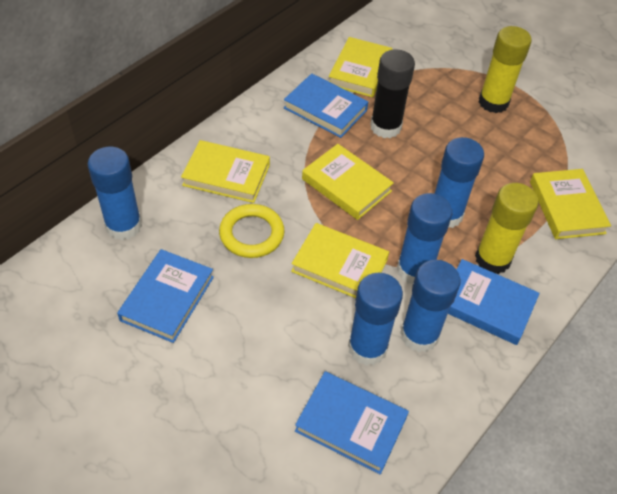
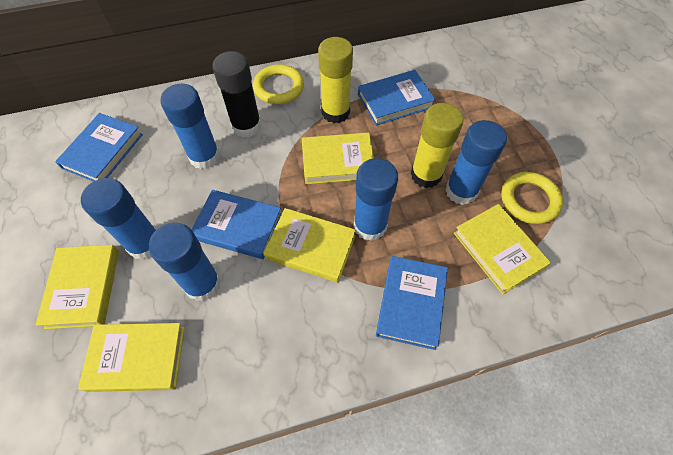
yellow ring: 1 -> 2

